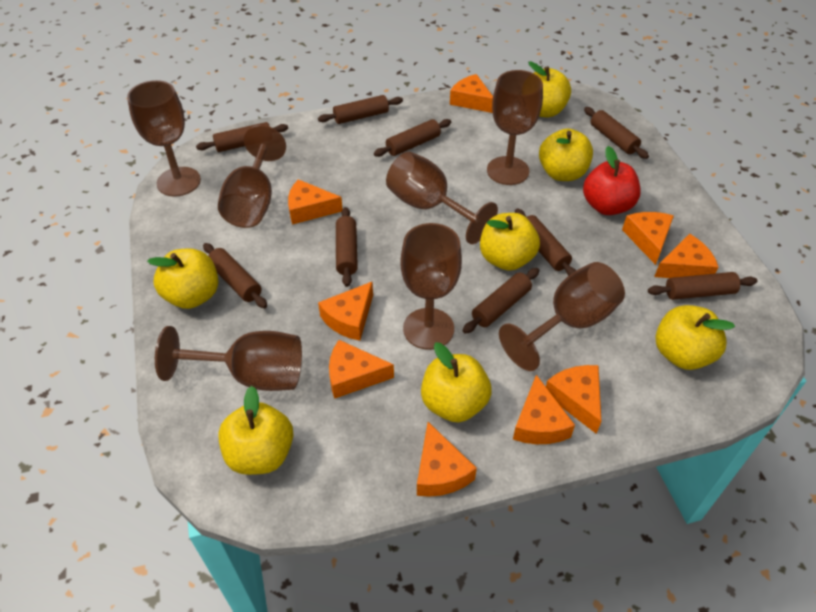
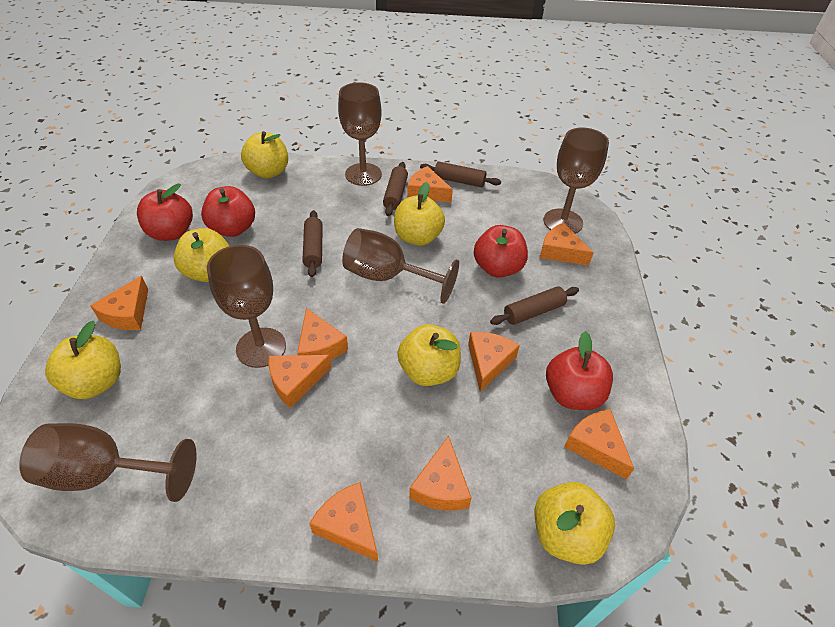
brown goblet: 7 -> 5
brown rolling pin: 9 -> 4
red apple: 1 -> 4
yellow apple: 7 -> 6

